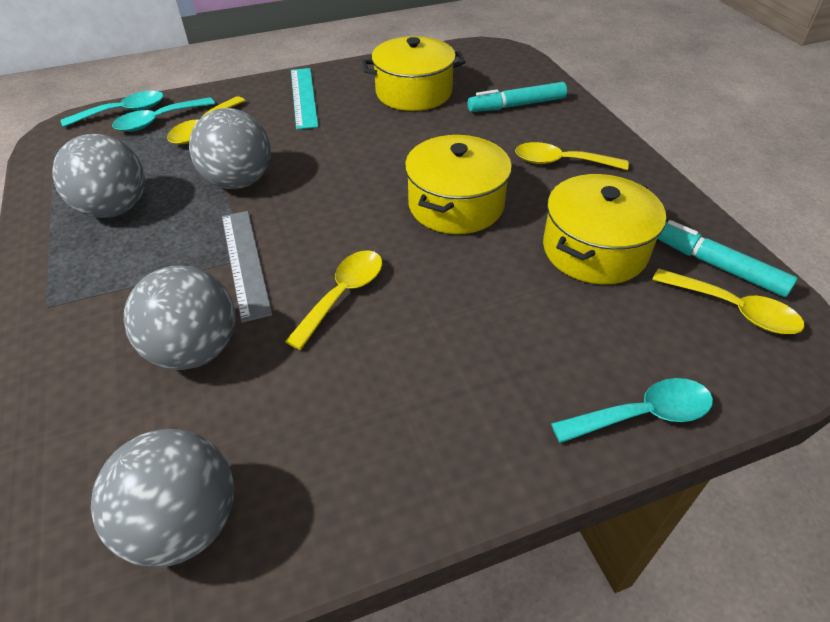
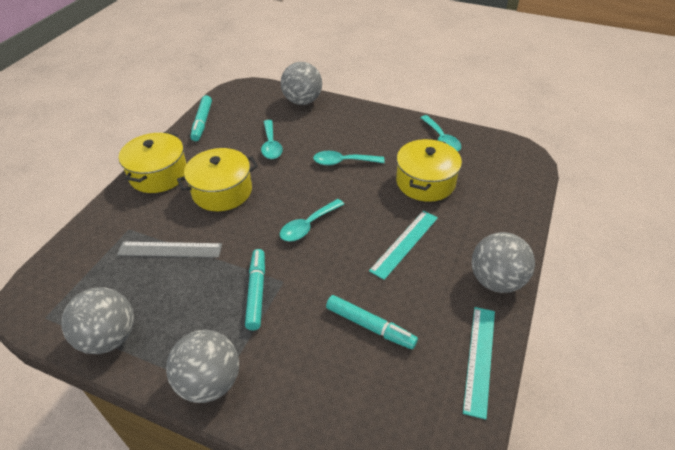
turquoise marker: 2 -> 3
turquoise ruler: 1 -> 2
turquoise spoon: 3 -> 4
yellow spoon: 4 -> 0

